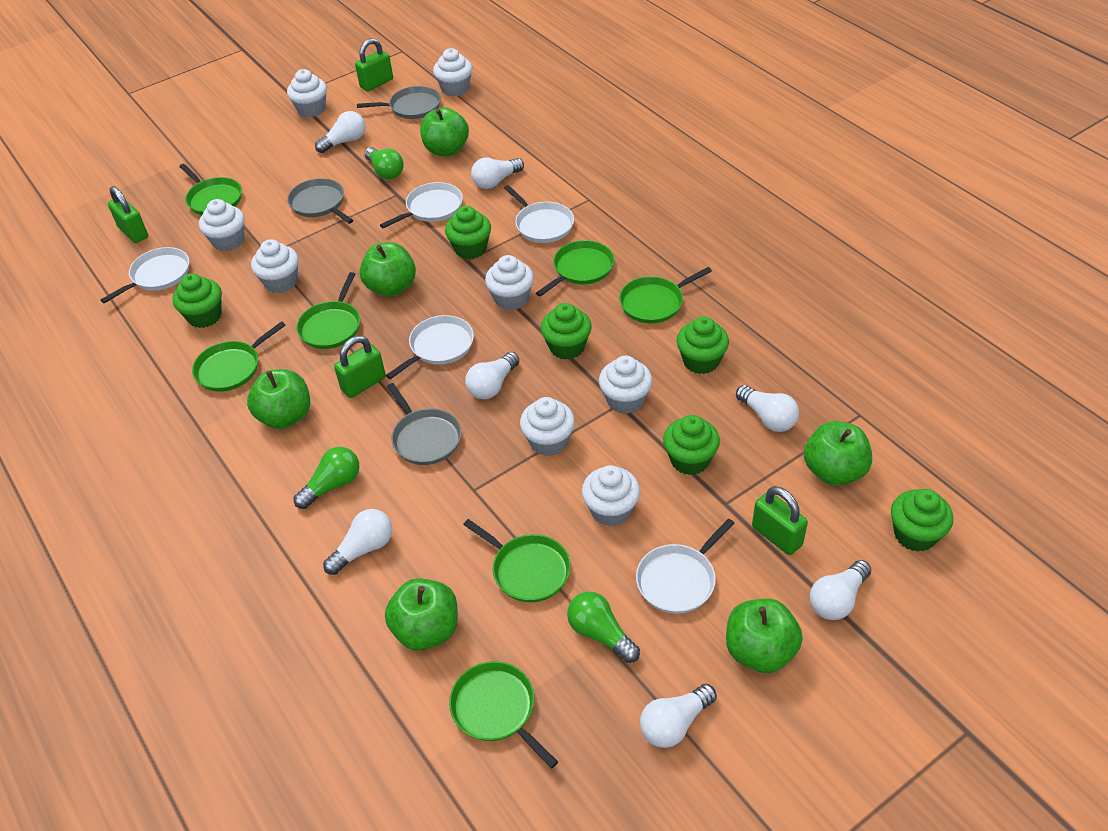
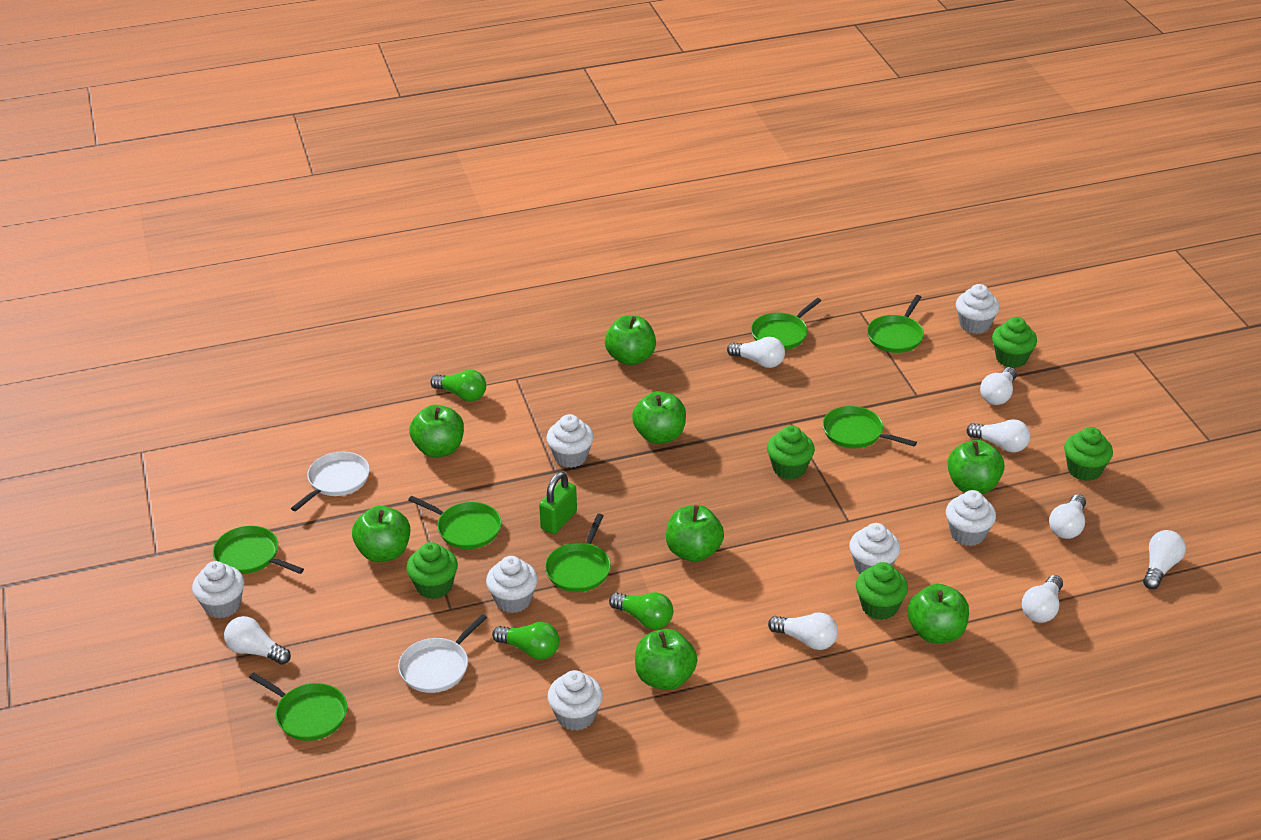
green apple: 6 -> 8
green cupcake: 6 -> 5
green padlock: 4 -> 1
grey pan: 3 -> 0
white cupcake: 8 -> 7
white light bulb: 7 -> 8
white pan: 5 -> 2

